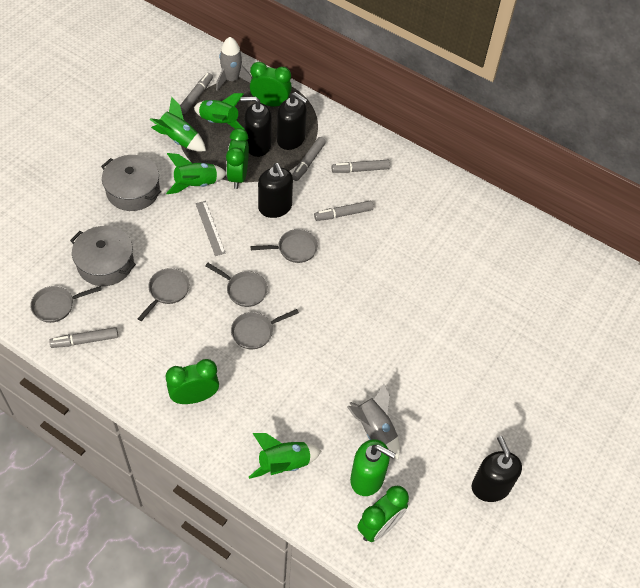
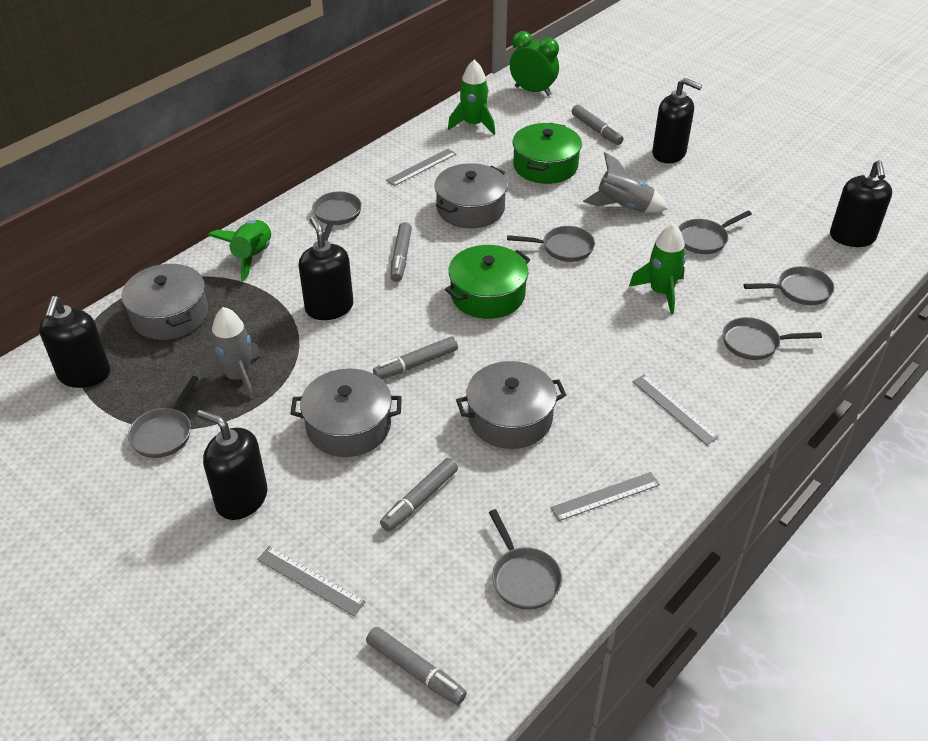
black soap dispenser: 4 -> 5
green clock: 4 -> 1
green pot: 0 -> 2
green rocket: 4 -> 3
green soap dispenser: 1 -> 0
grey pan: 5 -> 7
grey pot: 2 -> 4
grey ruler: 1 -> 4

